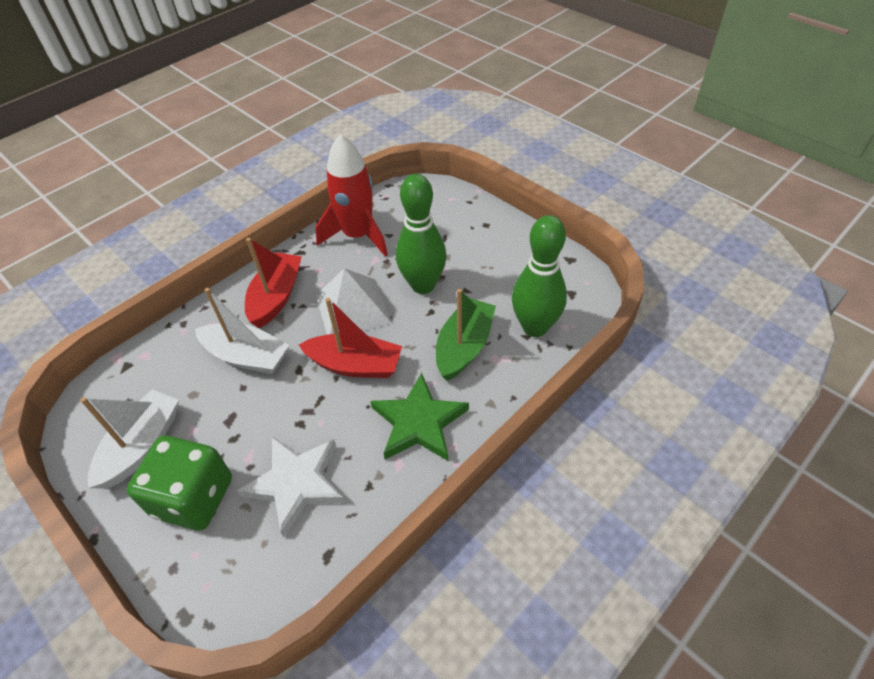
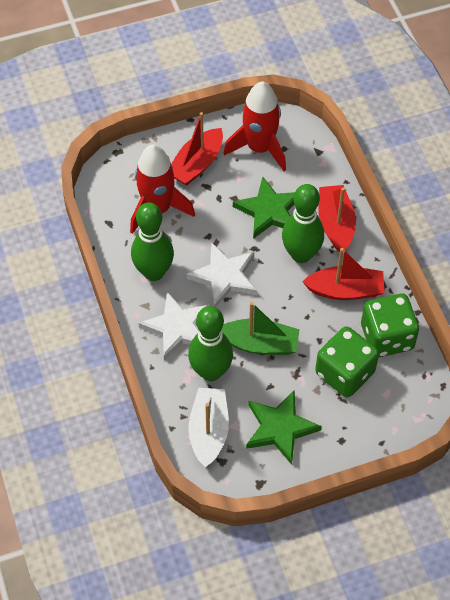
green bowling pin: 2 -> 3
green dice: 1 -> 2
green star: 1 -> 2
red boat: 2 -> 3
red rocket: 1 -> 2
white boat: 2 -> 1
white pyramid: 1 -> 0
white star: 1 -> 2

